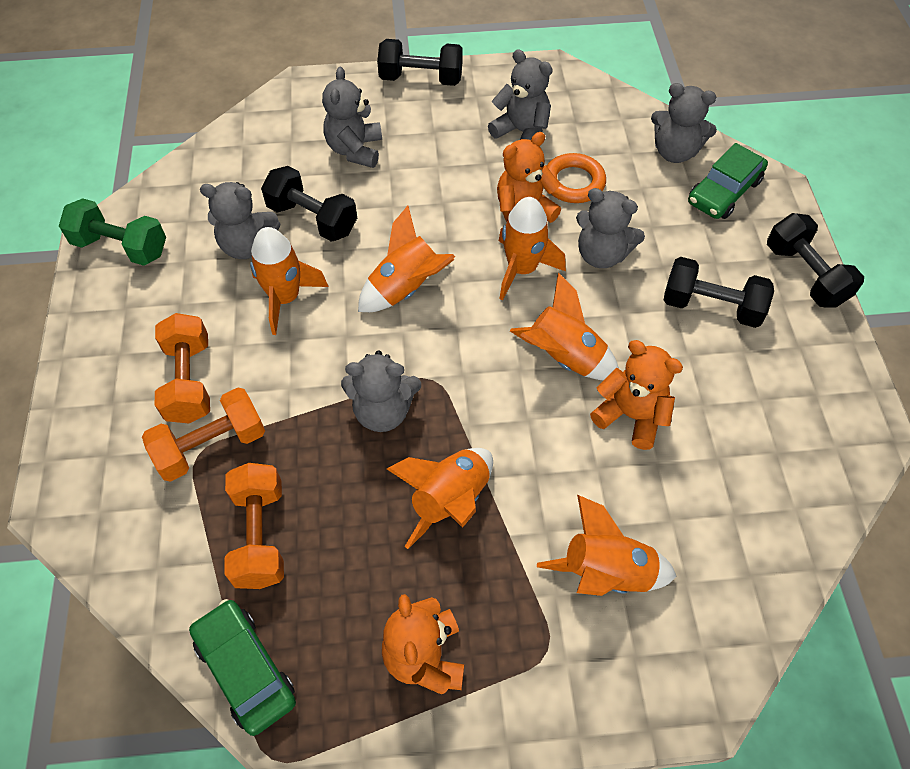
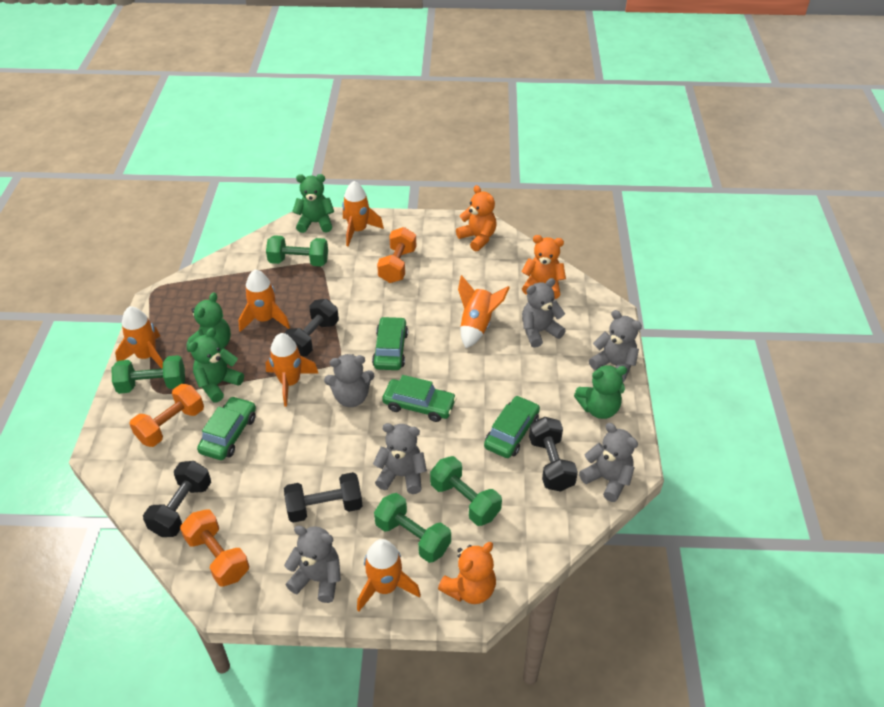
green car: 2 -> 4
green dumbbell: 1 -> 4
green teddy bear: 0 -> 4
orange ring: 1 -> 0

